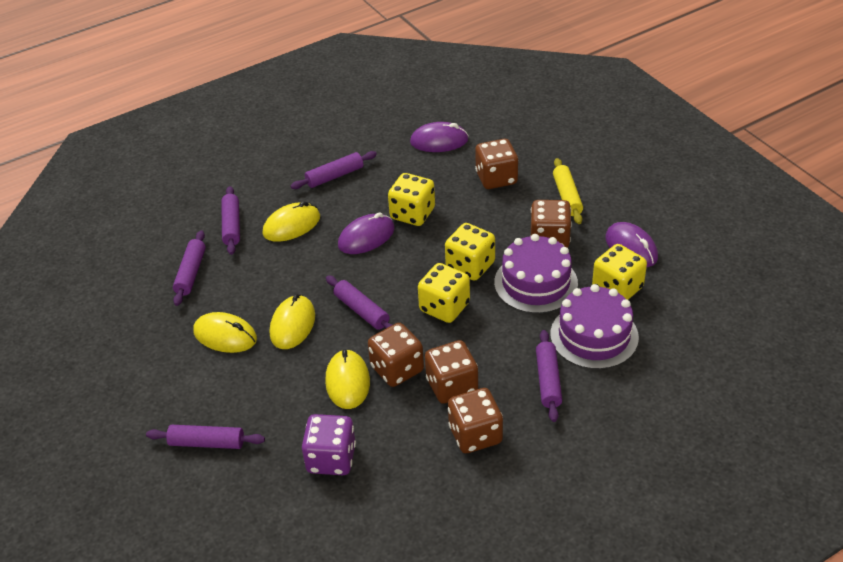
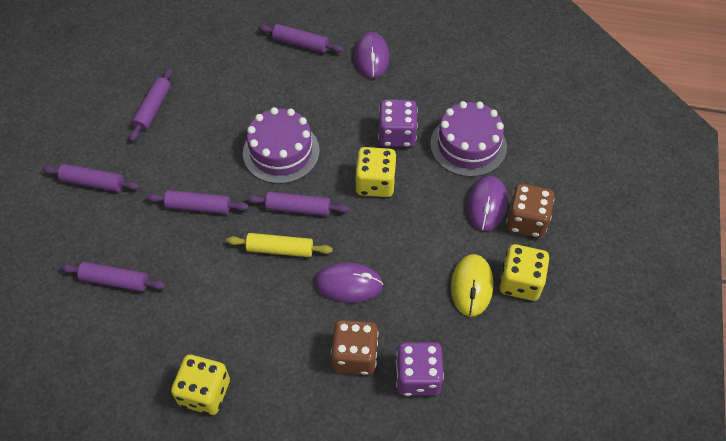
brown dice: 5 -> 2
purple dice: 1 -> 2
yellow dice: 4 -> 3
yellow mouse: 4 -> 1

